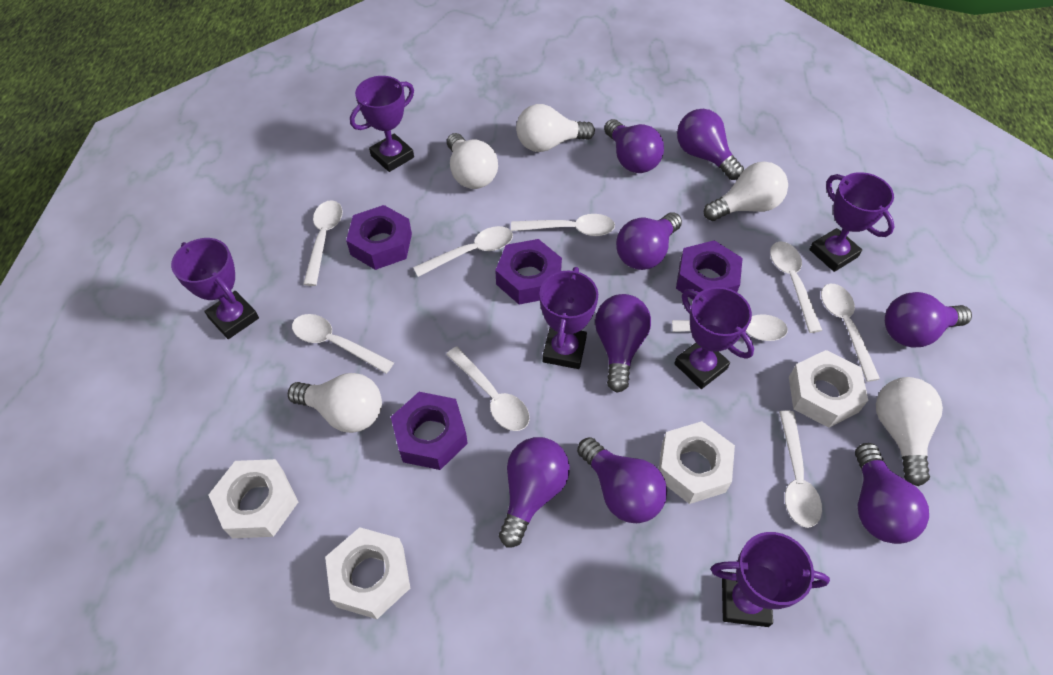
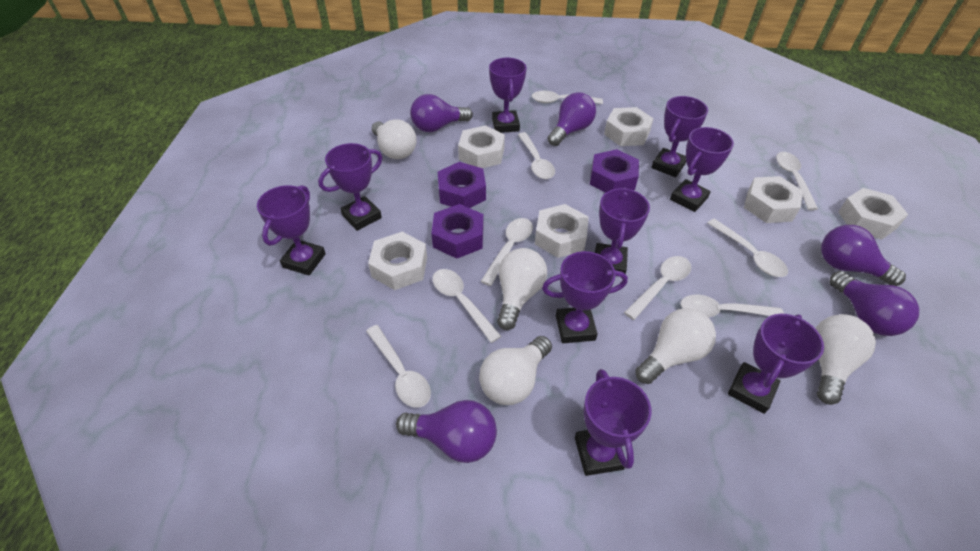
purple light bulb: 8 -> 5
purple nut: 4 -> 3
purple trophy: 6 -> 9
white nut: 4 -> 6

